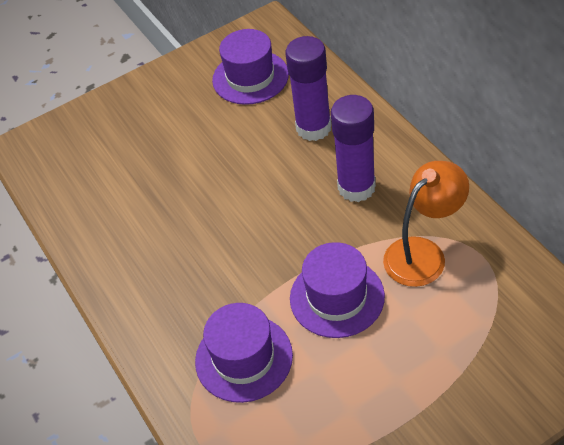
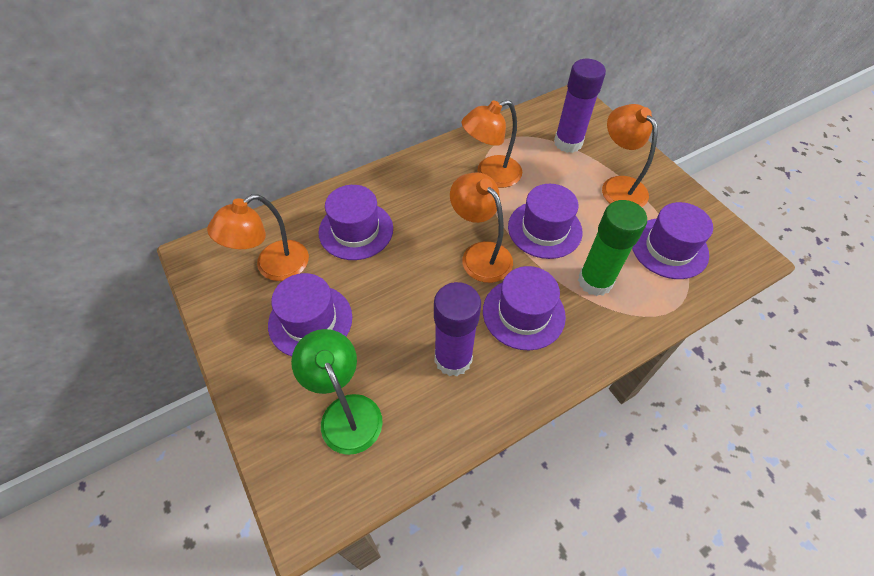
green glue stick: 0 -> 1
green lamp: 0 -> 1
orange lamp: 1 -> 4
purple hat: 3 -> 5

